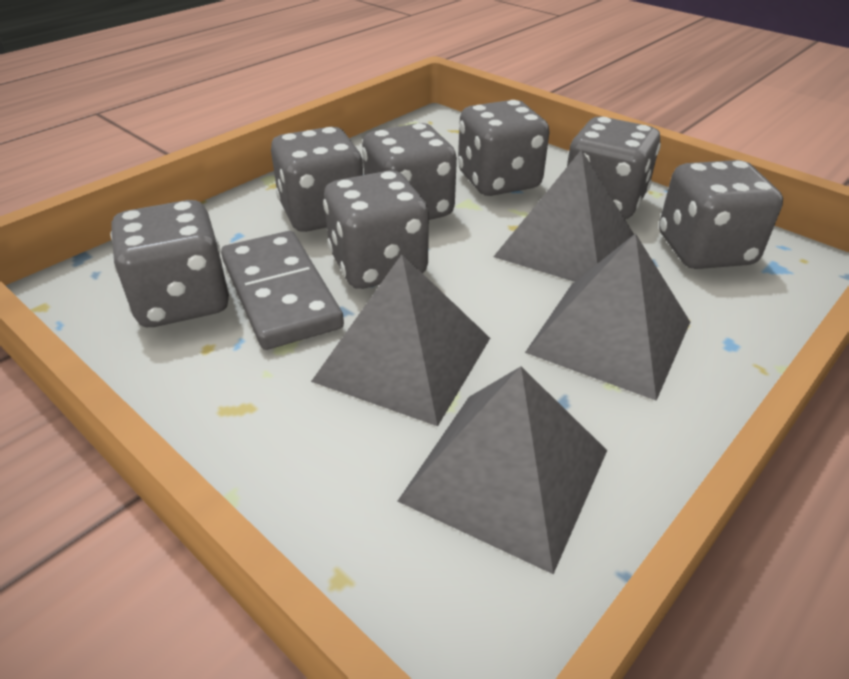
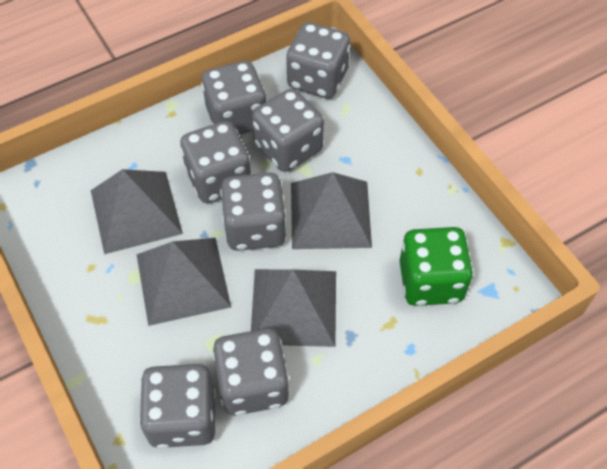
green dice: 0 -> 1
grey domino: 1 -> 0

